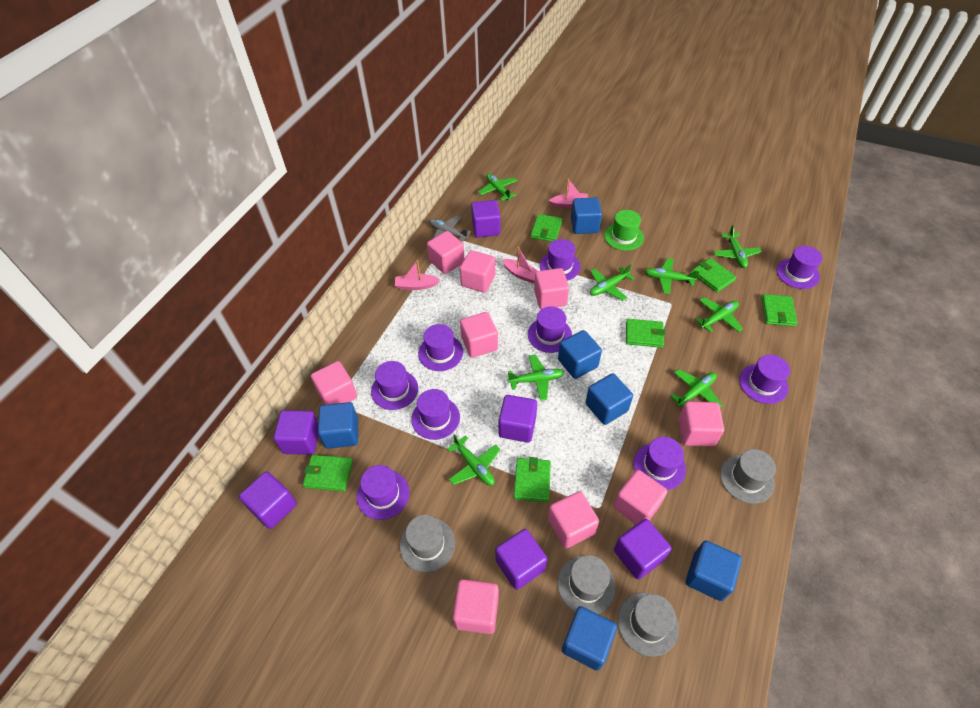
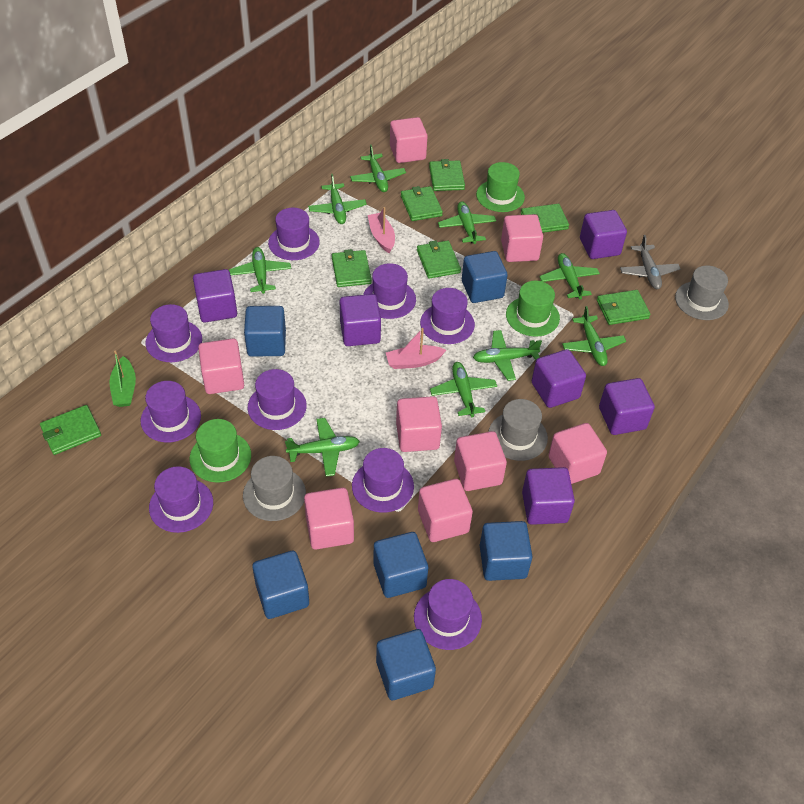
green boat: 0 -> 1
green hat: 1 -> 3
green plane: 8 -> 9
green wallet: 6 -> 7
grey hat: 4 -> 3
pink boat: 3 -> 2
pink cube: 9 -> 8

